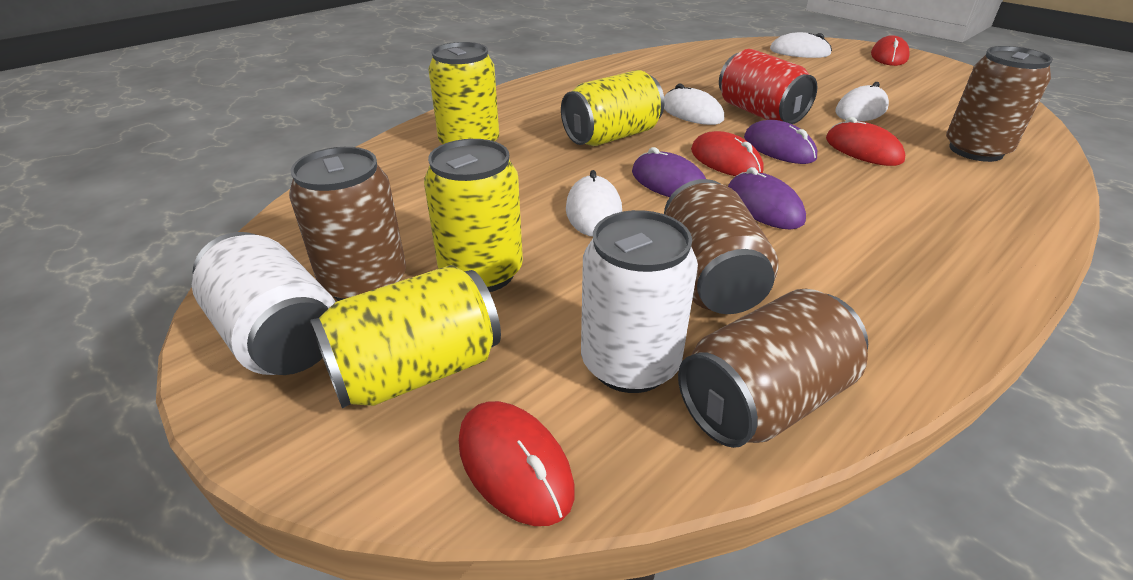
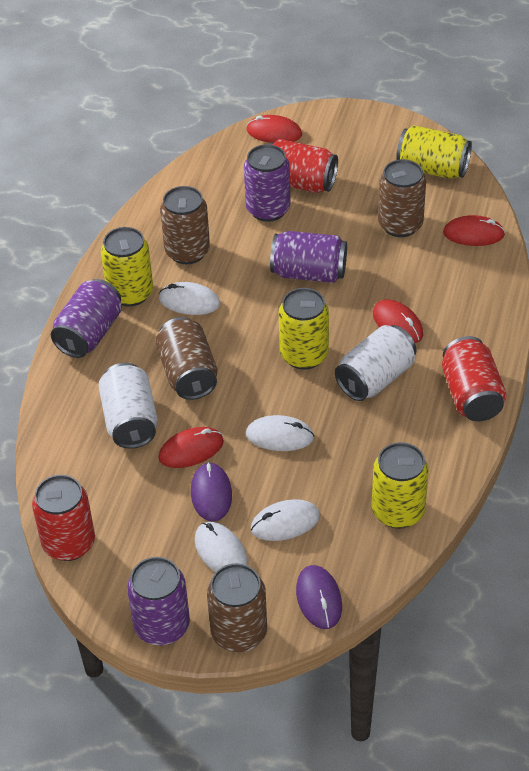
purple can: 0 -> 4
purple mouse: 3 -> 2
red can: 1 -> 3

